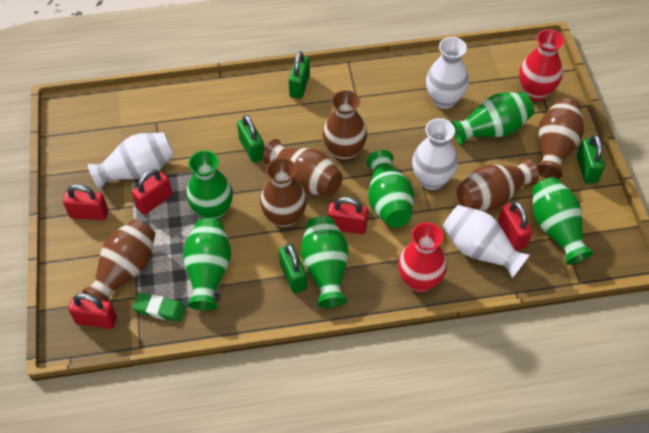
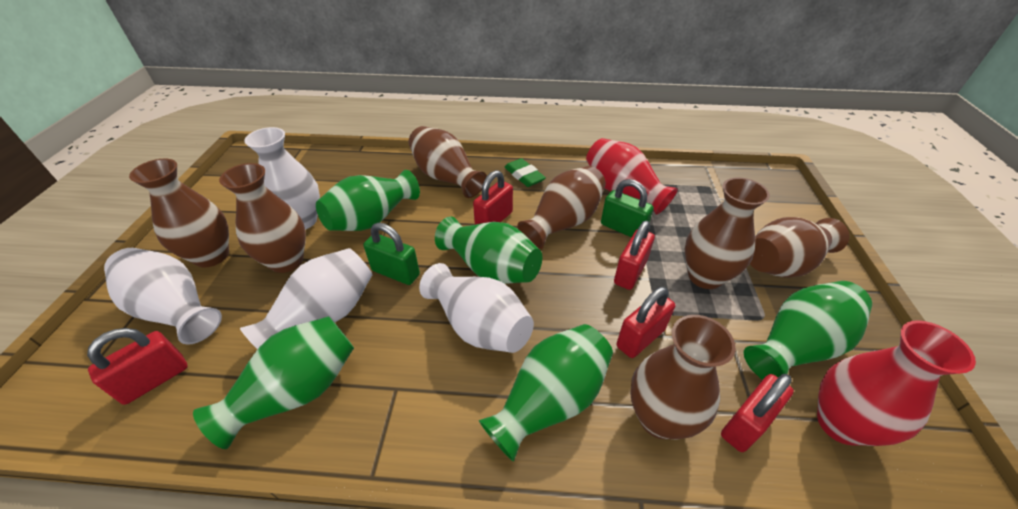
brown vase: 6 -> 7
green padlock: 4 -> 2
green vase: 6 -> 5

